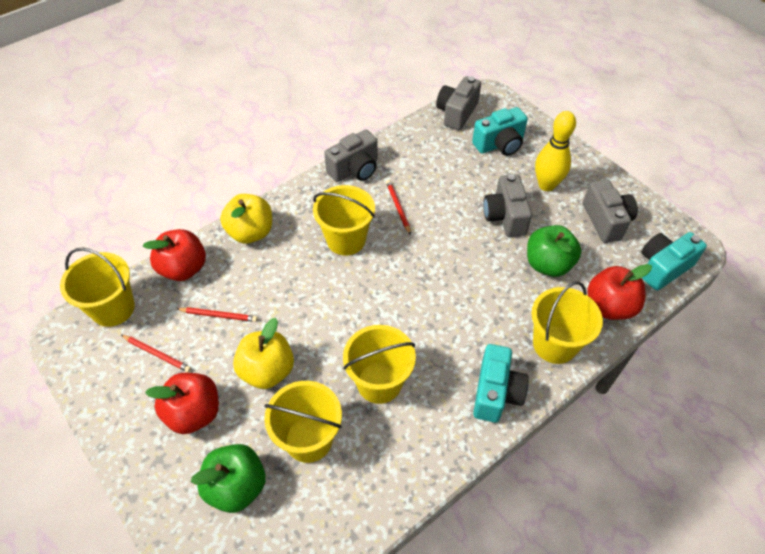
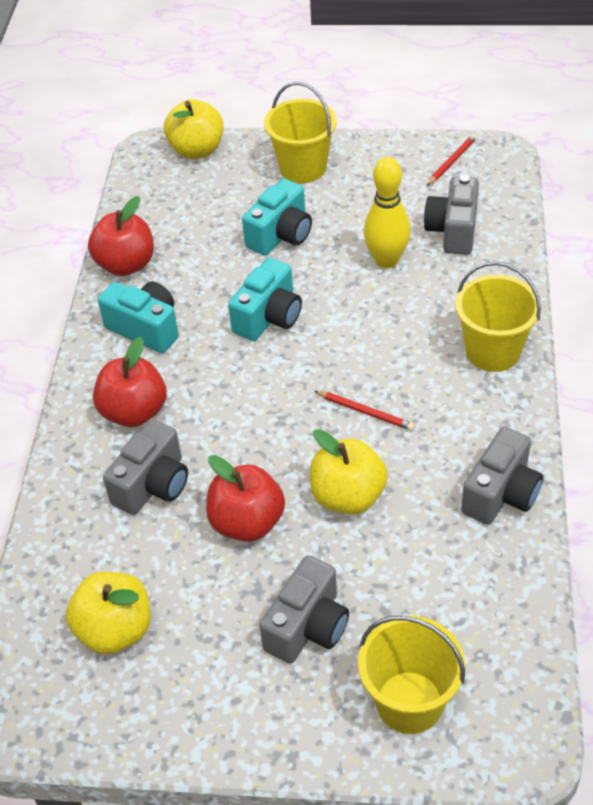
green apple: 2 -> 0
red pencil: 3 -> 2
yellow apple: 2 -> 3
yellow bucket: 5 -> 3

